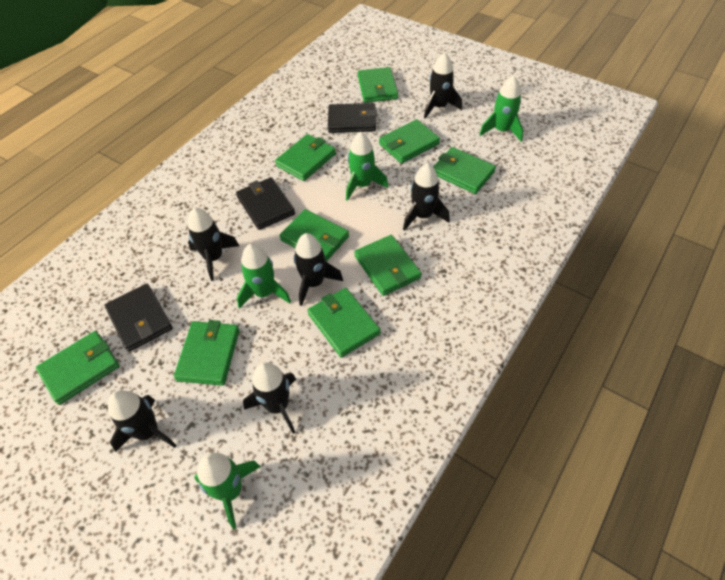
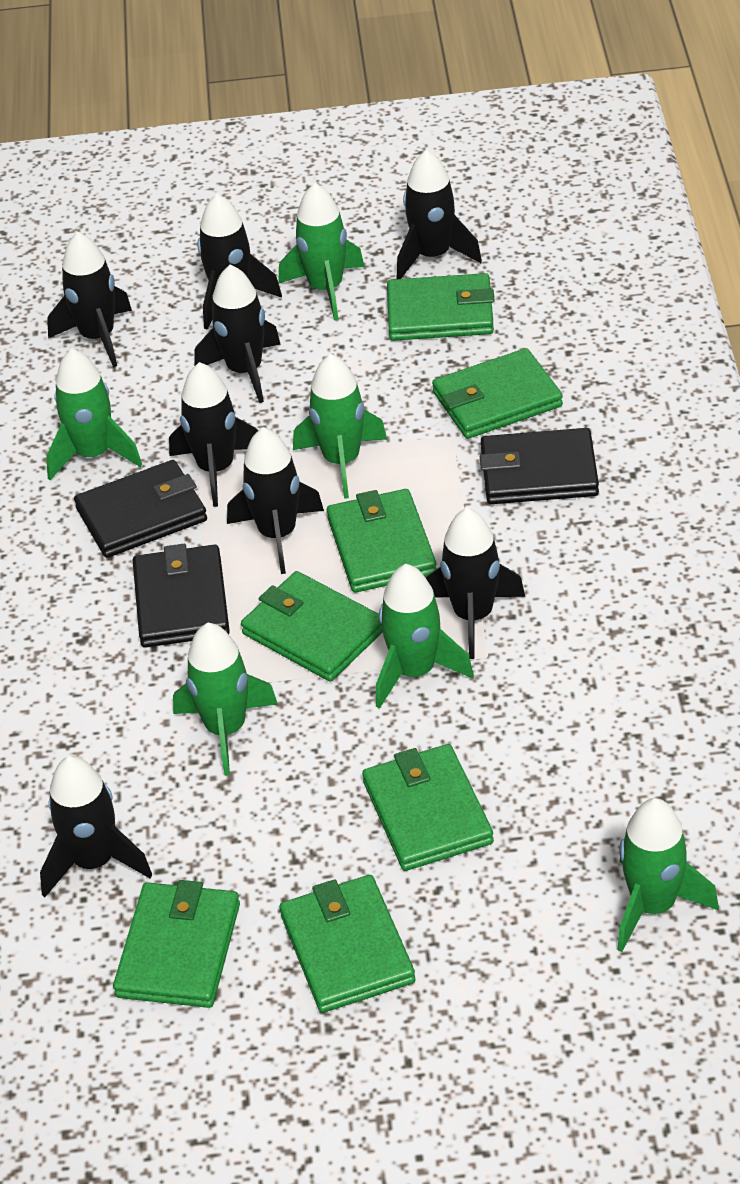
black rocket: 6 -> 8
green rocket: 4 -> 6
green wallet: 9 -> 7

